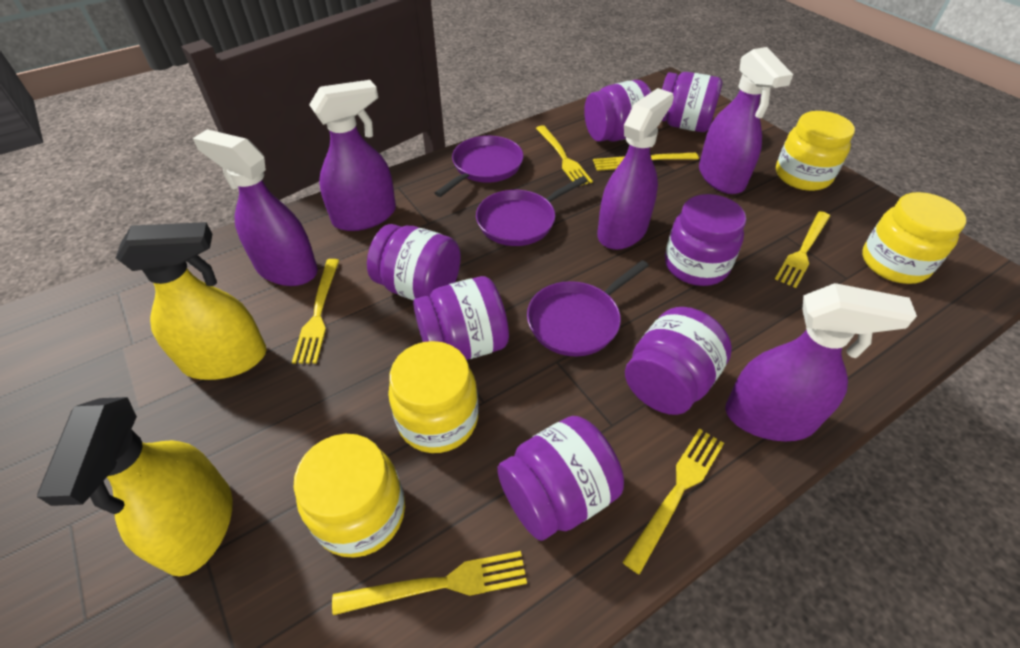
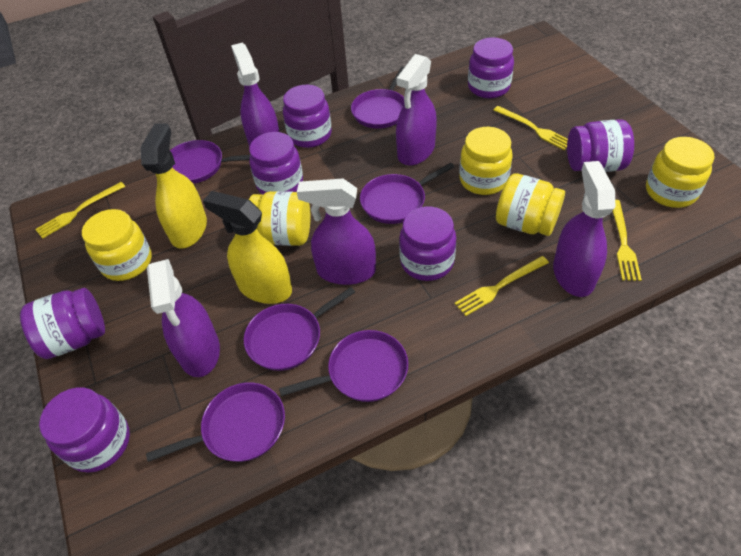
purple pan: 3 -> 6
yellow fork: 6 -> 4
yellow jar: 4 -> 5

